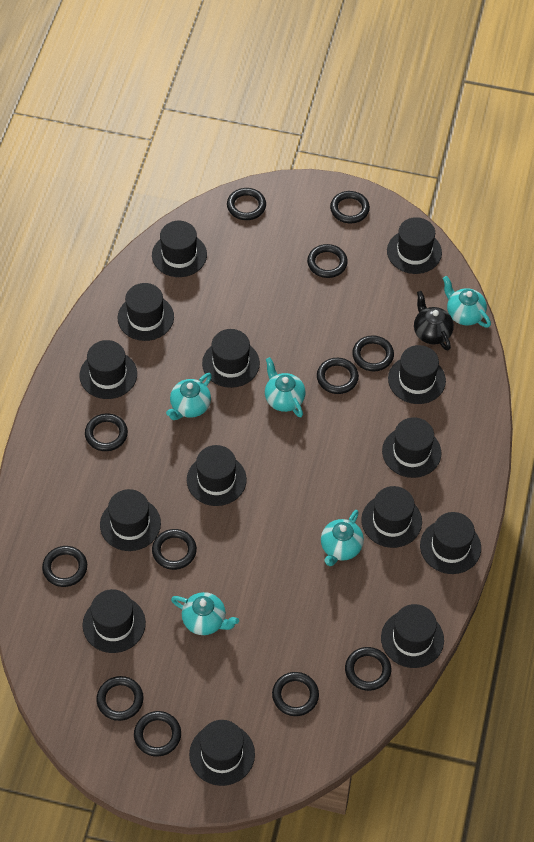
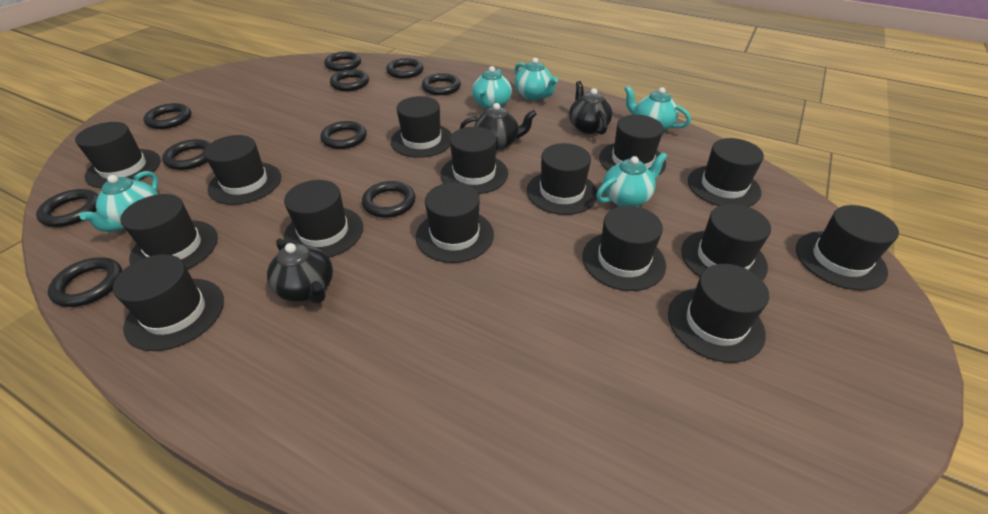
black hat: 14 -> 15
black ring: 12 -> 10
black teapot: 1 -> 3

